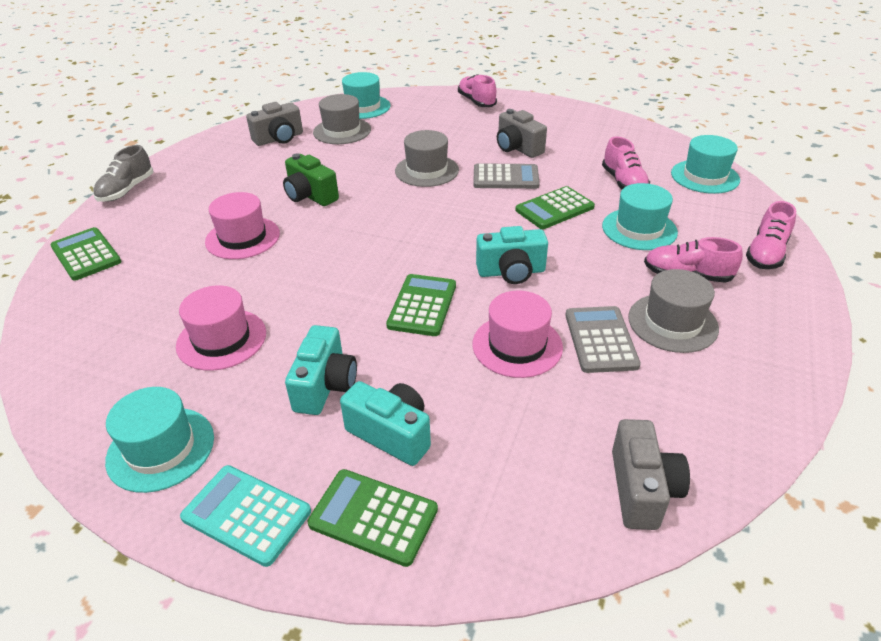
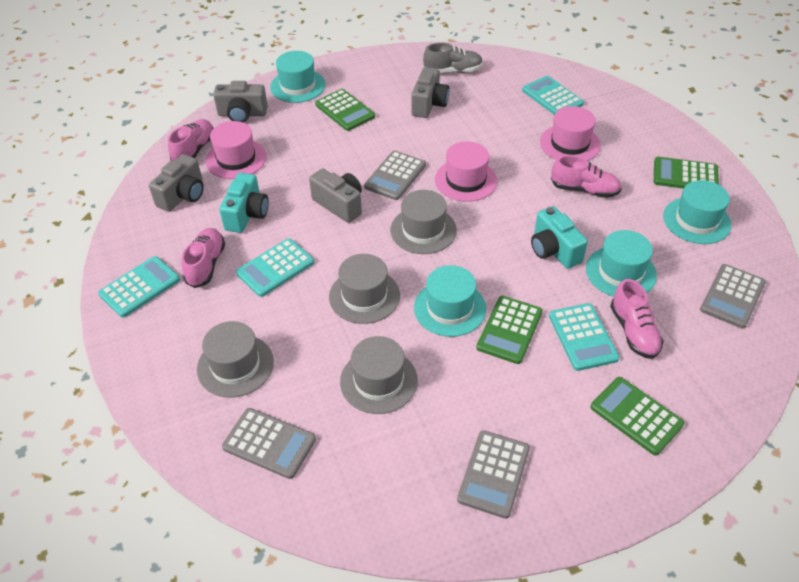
green camera: 1 -> 0
grey calculator: 2 -> 4
grey camera: 3 -> 4
grey hat: 3 -> 4
turquoise calculator: 1 -> 4
turquoise camera: 3 -> 2

